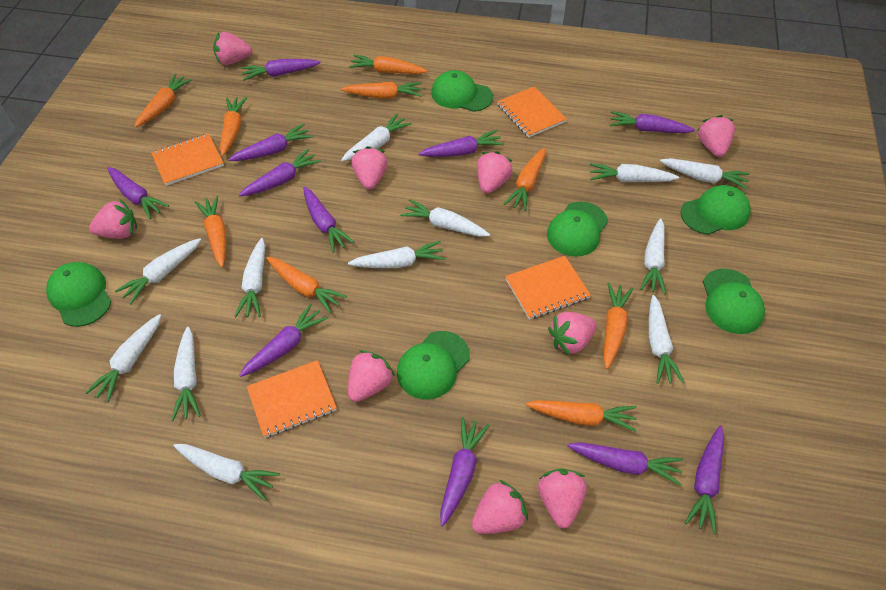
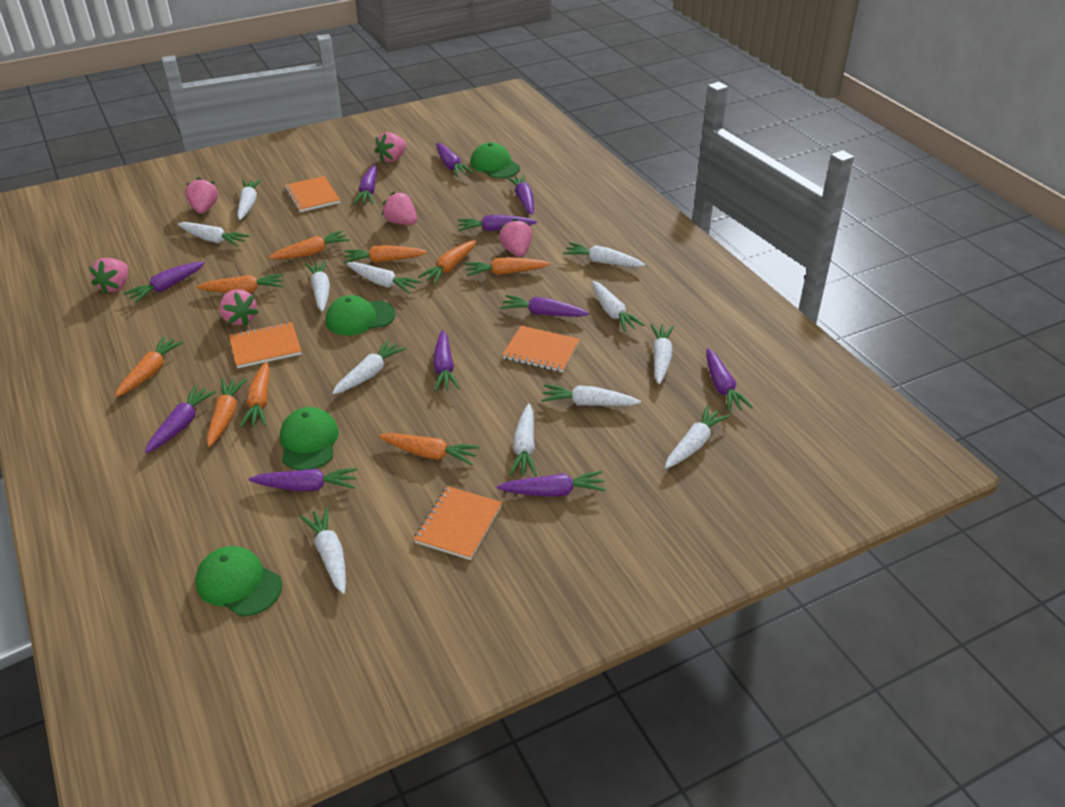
green cap: 6 -> 4
pink strawberry: 9 -> 6

